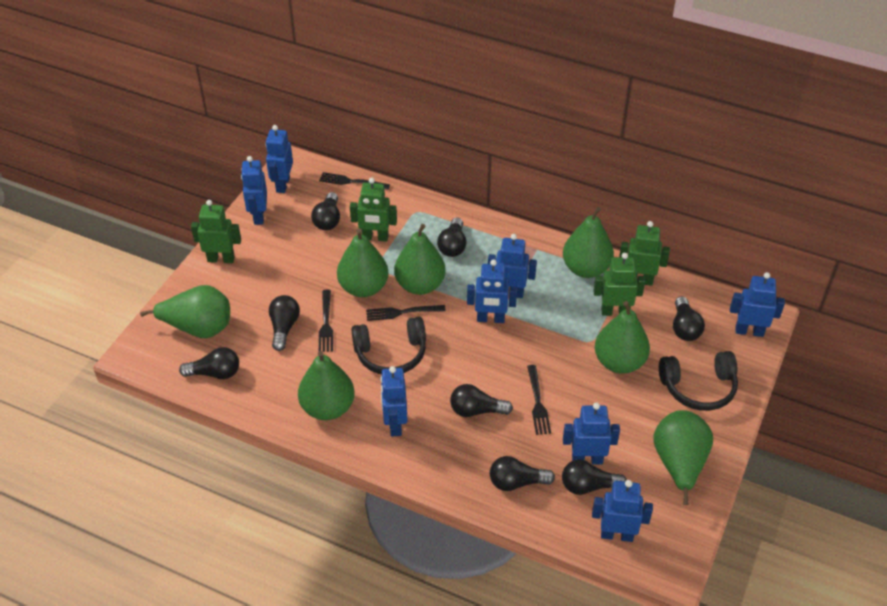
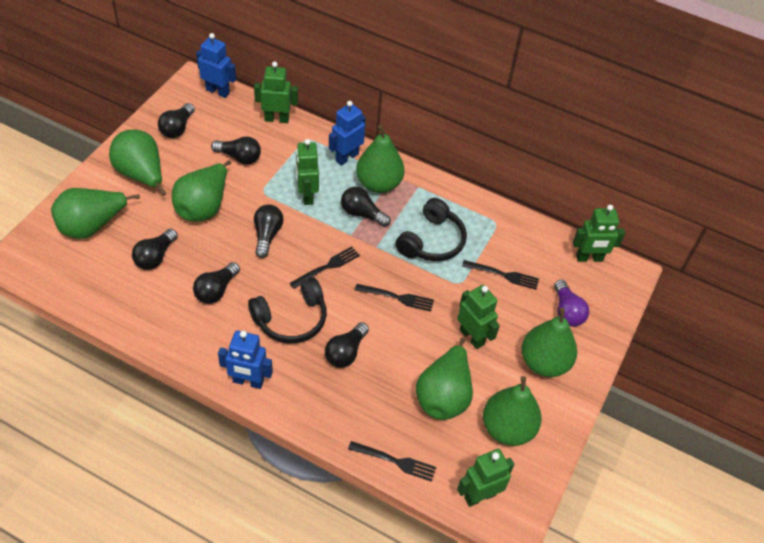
black light bulb: 8 -> 7
blue robot: 8 -> 3
green robot: 4 -> 5
purple light bulb: 0 -> 1

